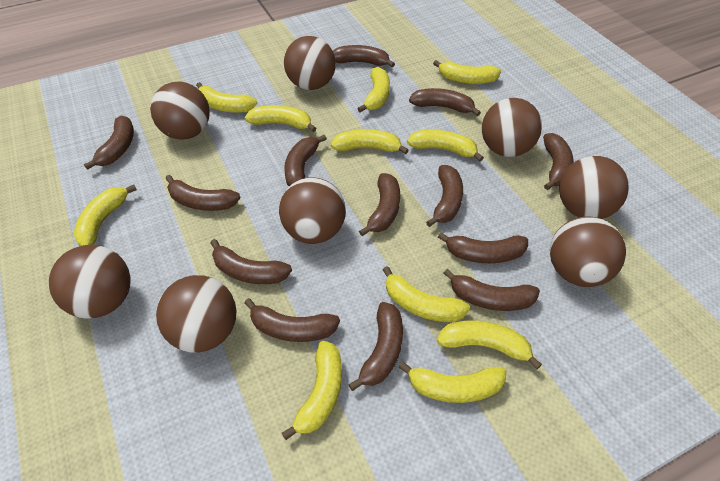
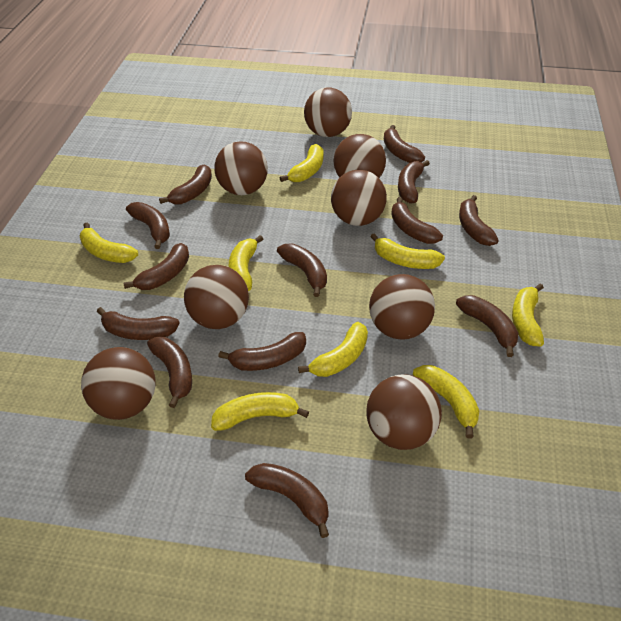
yellow banana: 11 -> 8

